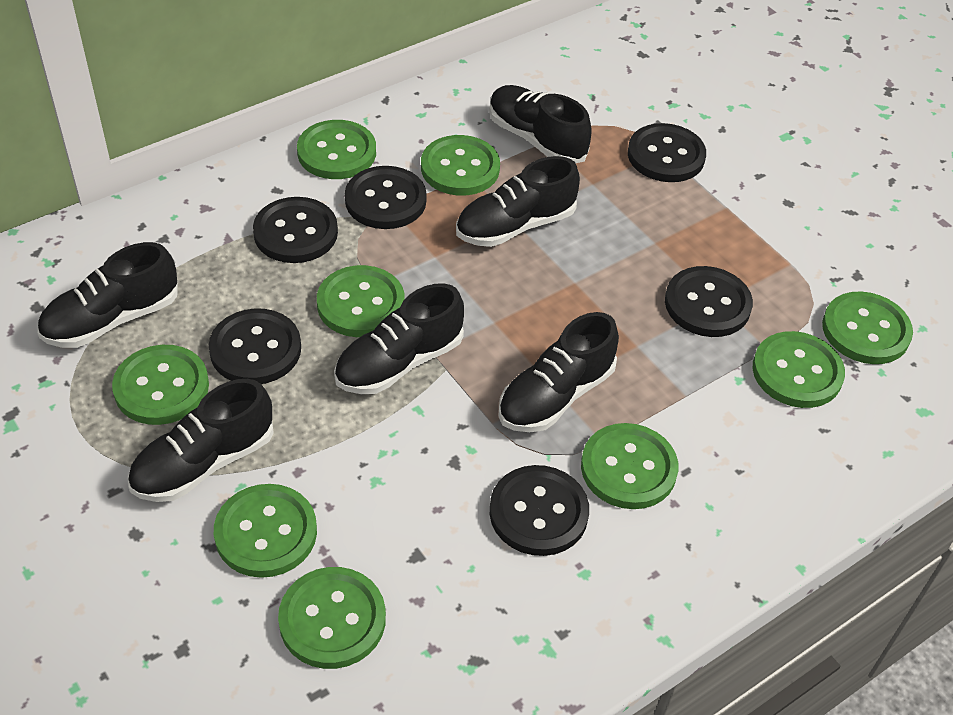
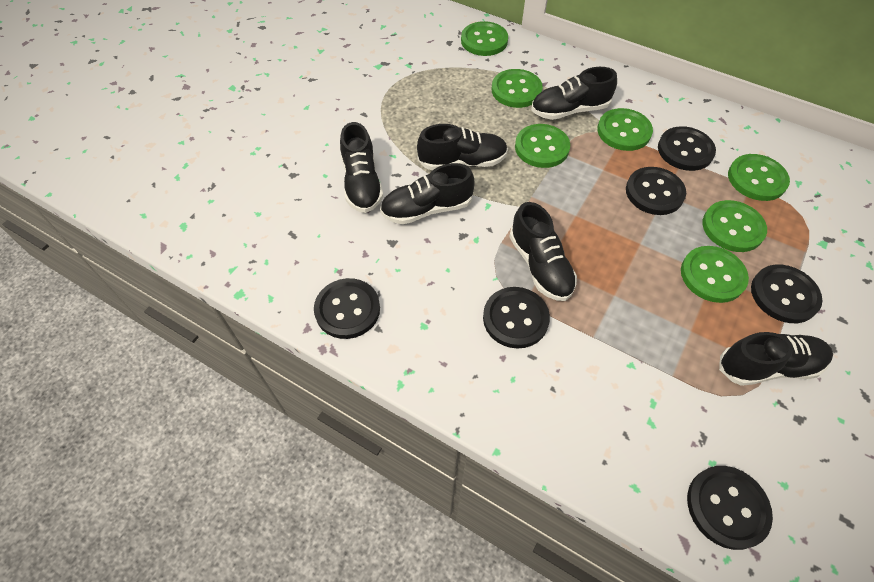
green button: 9 -> 7

